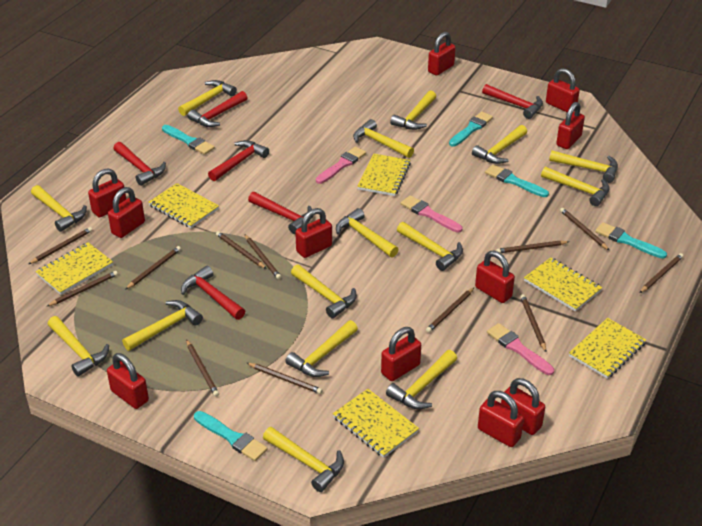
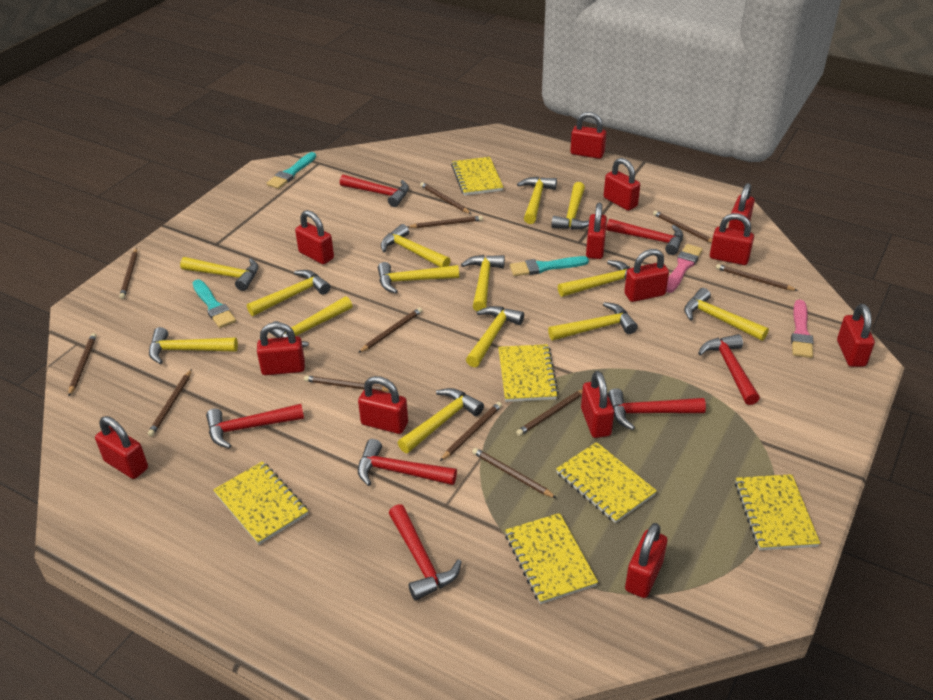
pink brush: 3 -> 2
red hammer: 6 -> 7
red padlock: 11 -> 13
turquoise brush: 5 -> 3
yellow hammer: 15 -> 14

